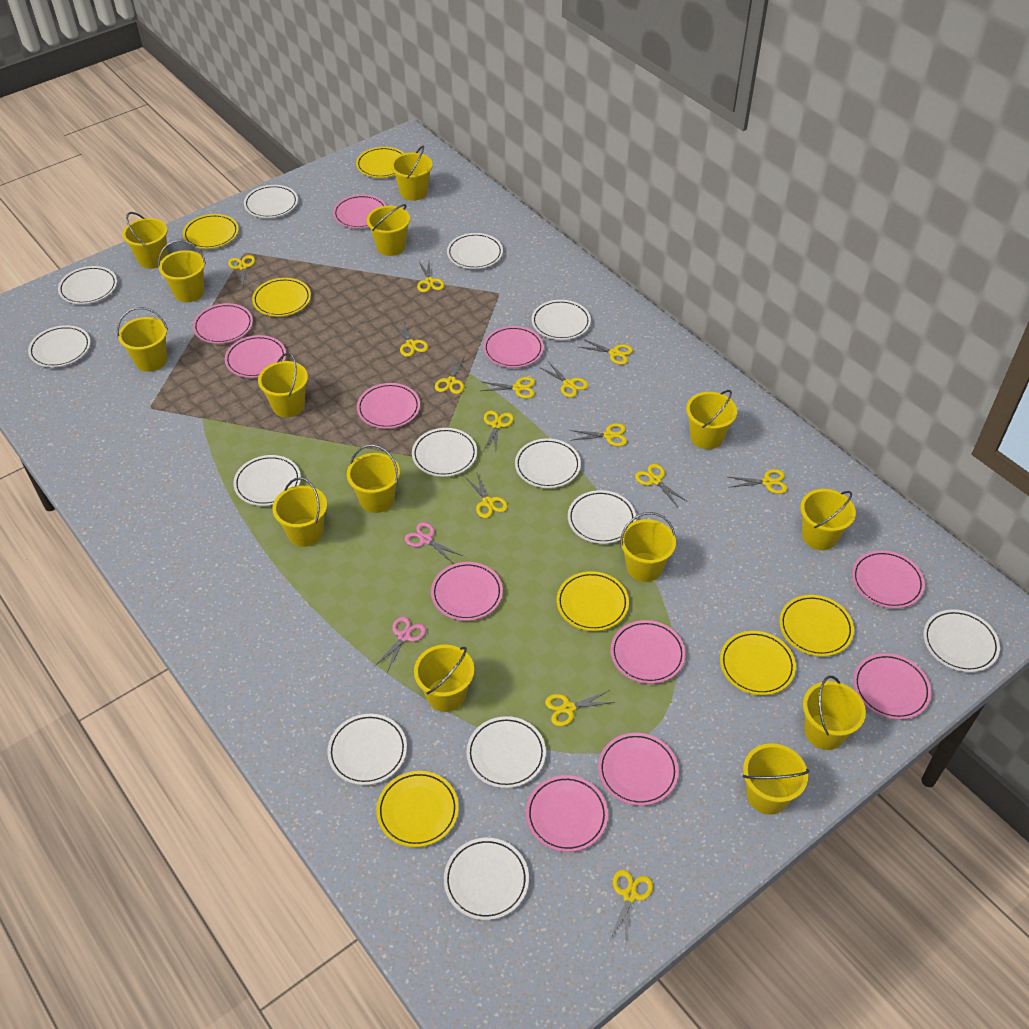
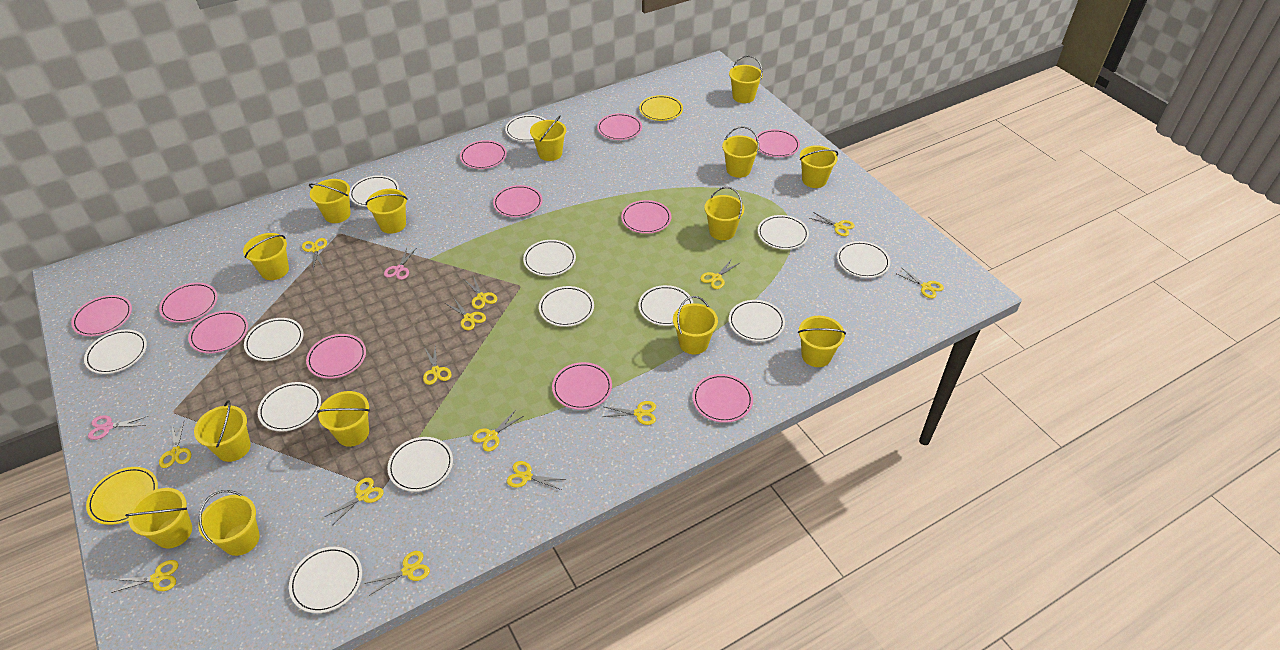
yellow plate: 7 -> 2

